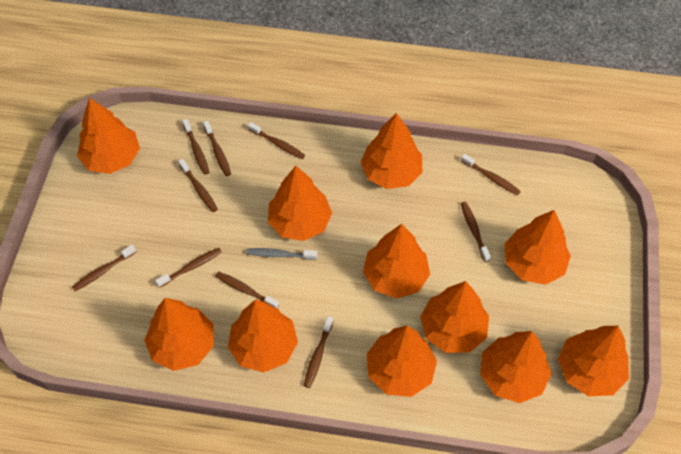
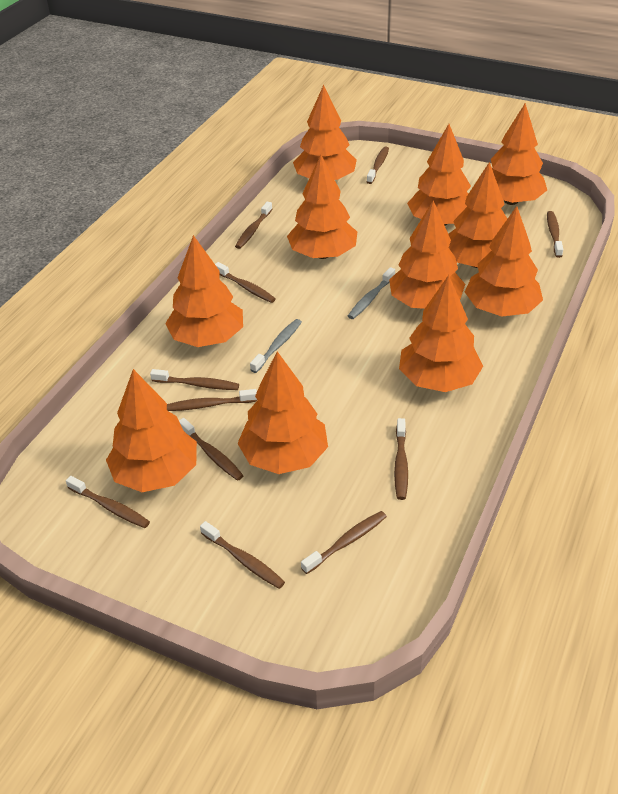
brown toothbrush: 10 -> 11
grey toothbrush: 1 -> 2

